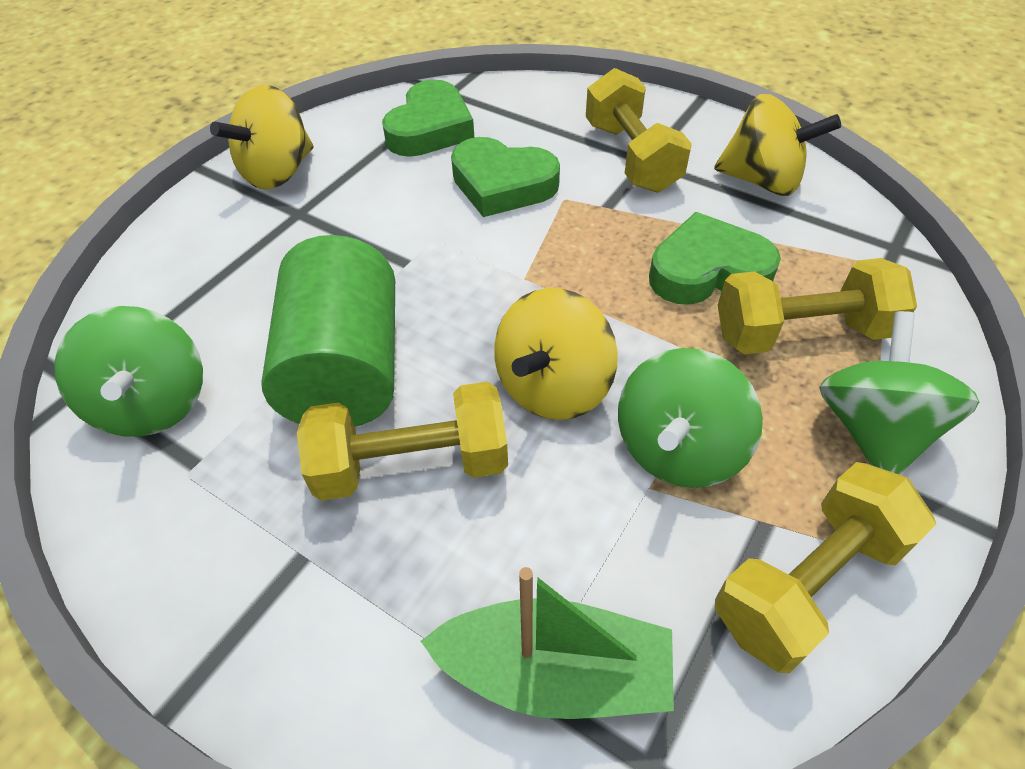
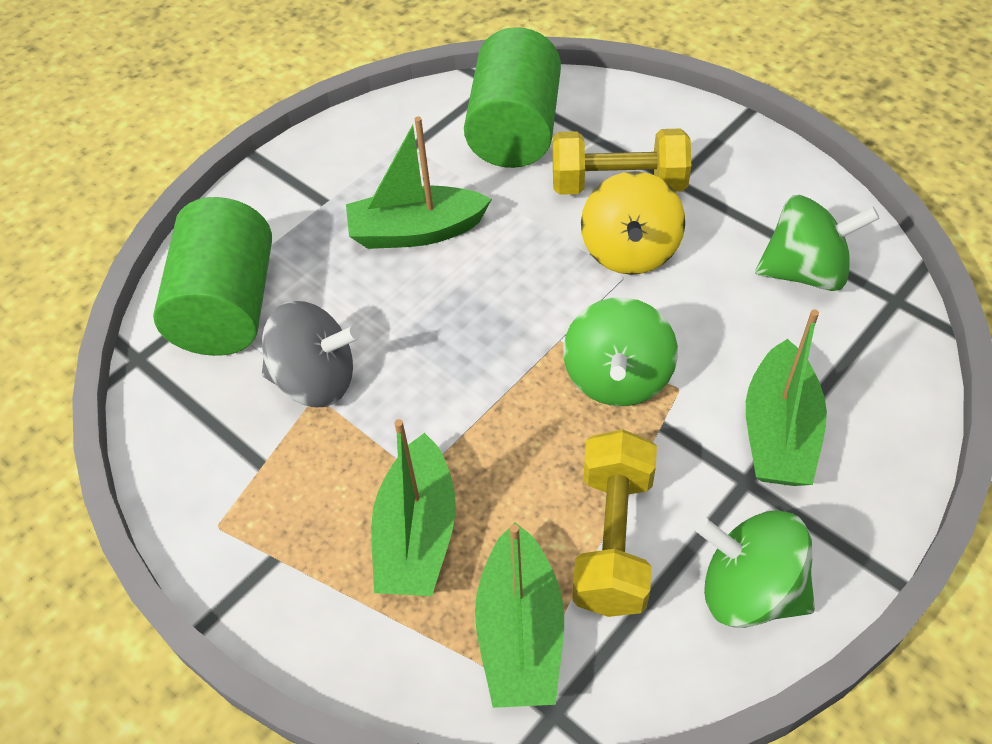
green boat: 1 -> 4
green cylinder: 1 -> 2
green heart: 3 -> 0
grey spinning top: 0 -> 1
yellow dumbbell: 4 -> 2
yellow spinning top: 3 -> 1

